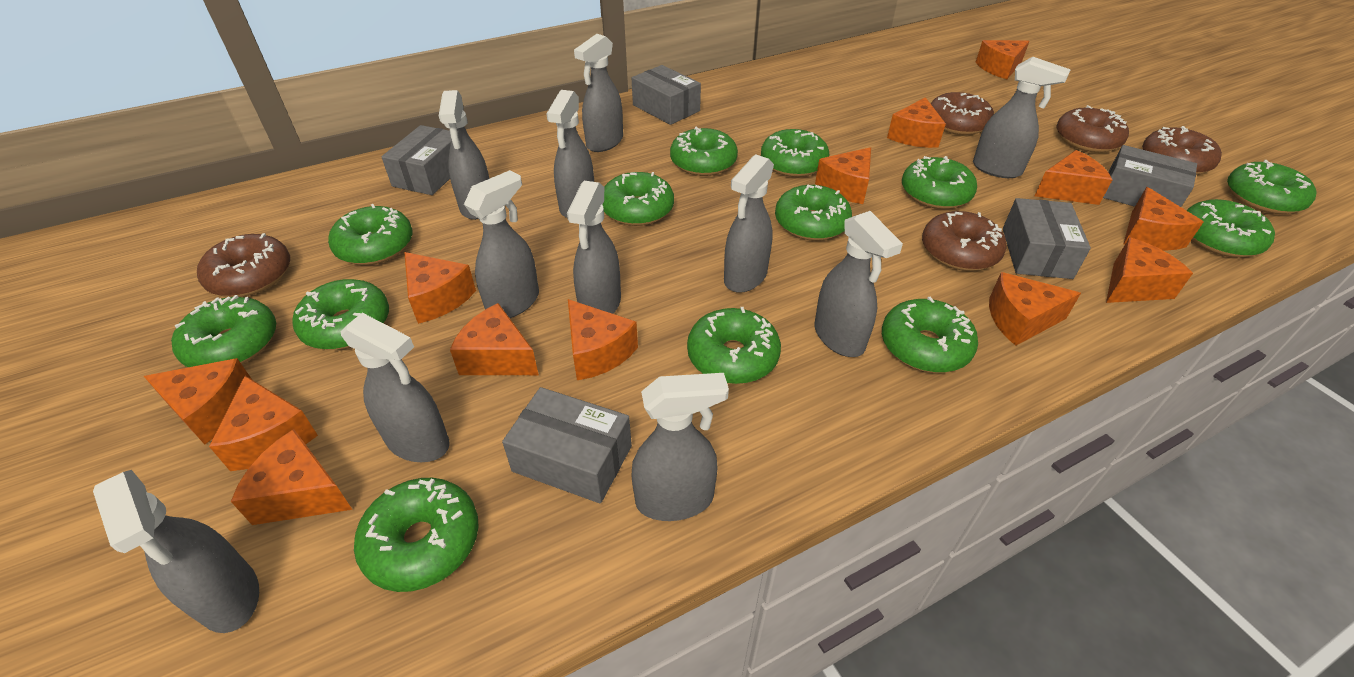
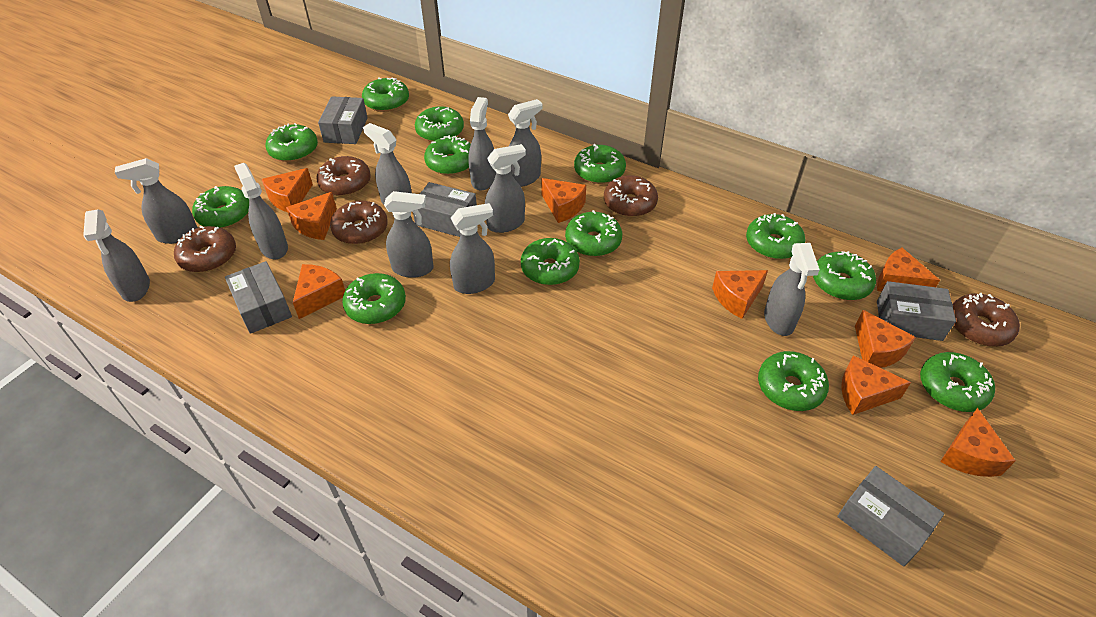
grey spray bottle: 11 -> 10
orange cheese: 13 -> 9

